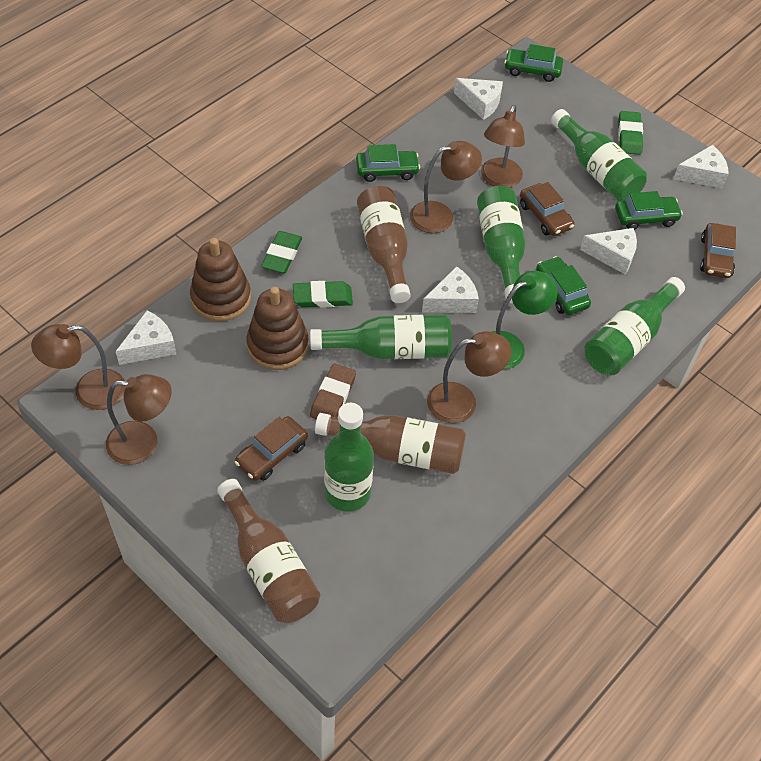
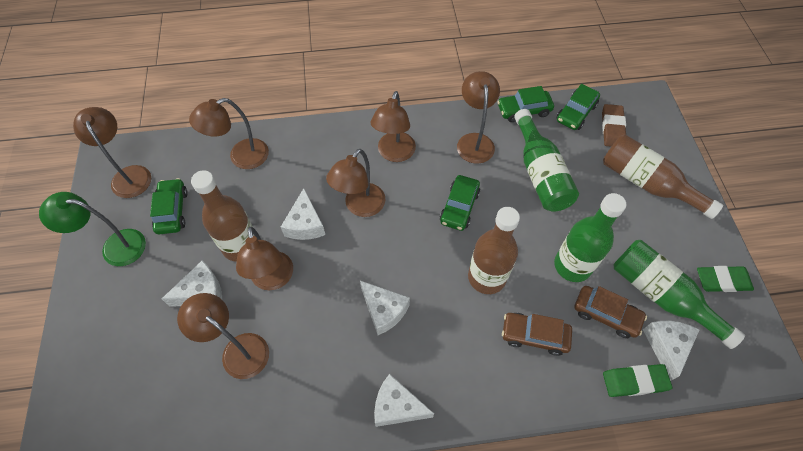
brown car: 3 -> 2
brown lamp: 5 -> 7
brown stacking toy: 2 -> 0
green bottle: 5 -> 3
green eraser: 3 -> 2

